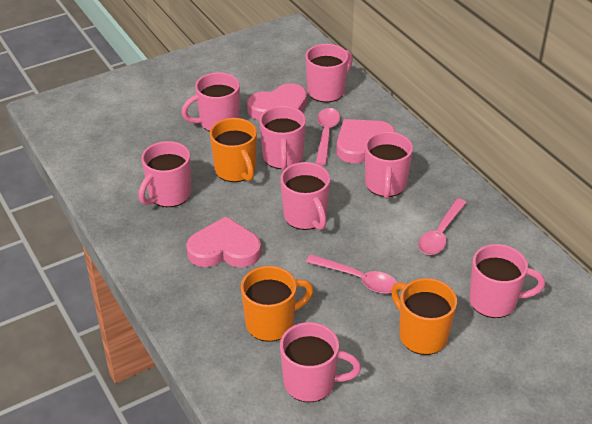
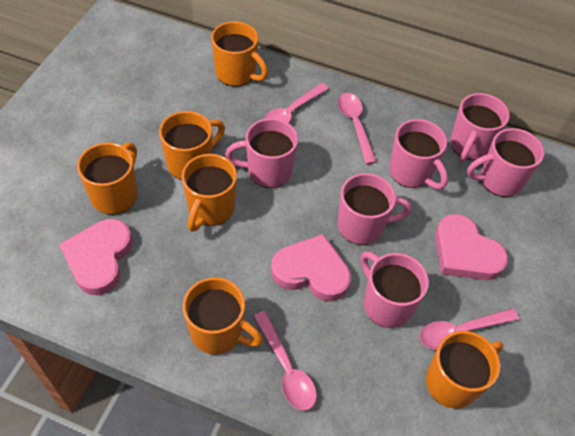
orange mug: 3 -> 6
pink mug: 8 -> 6
pink spoon: 3 -> 4

